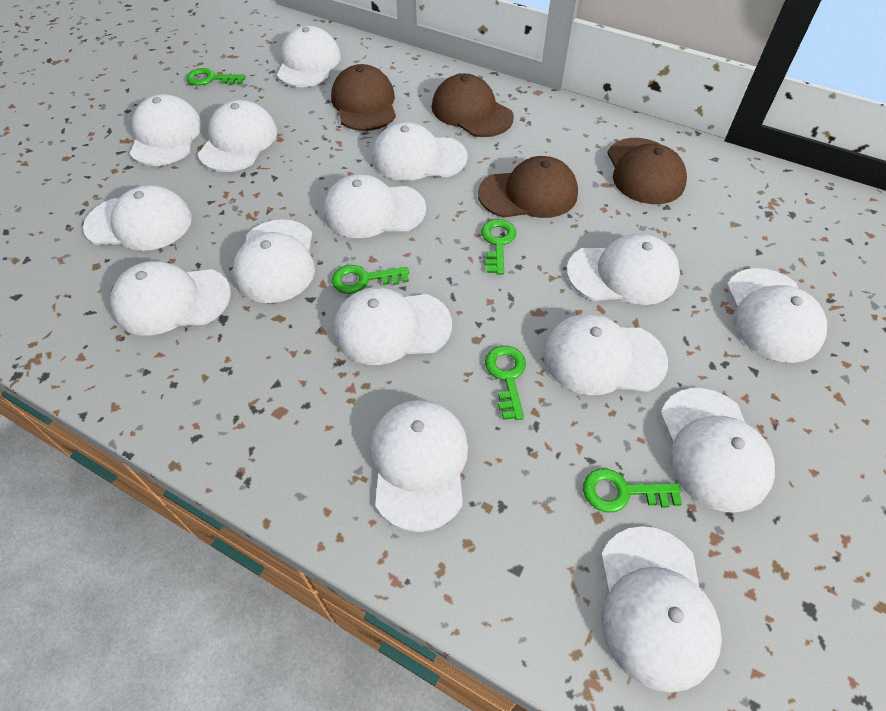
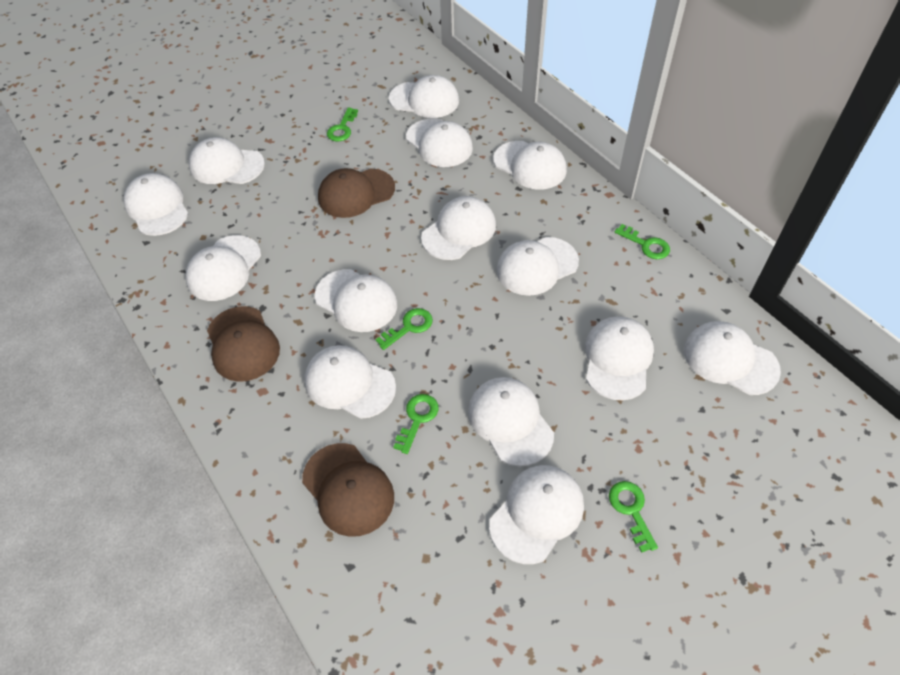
brown cap: 4 -> 3
white cap: 15 -> 14

